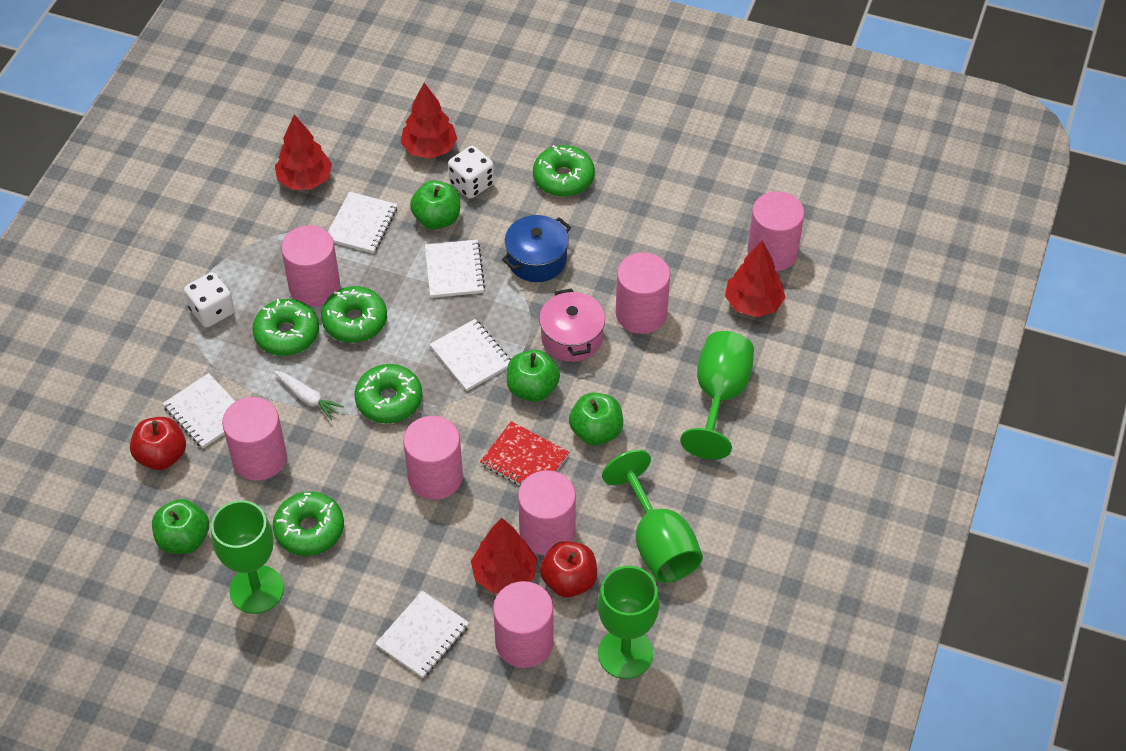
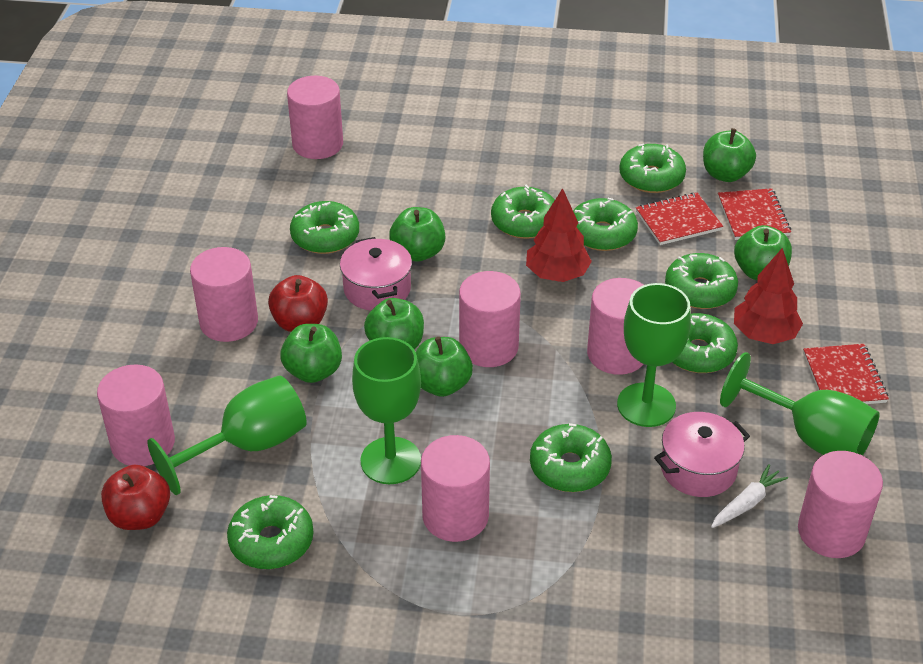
blue pot: 1 -> 0
green apple: 4 -> 6
green donut: 5 -> 8
pink pot: 1 -> 2
red notebook: 1 -> 3
red tree: 4 -> 2
white dice: 2 -> 0
white notebook: 5 -> 0

